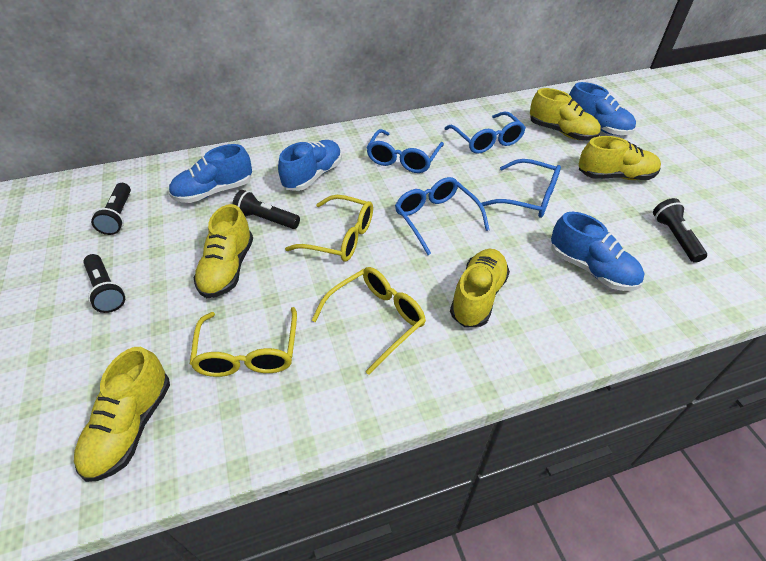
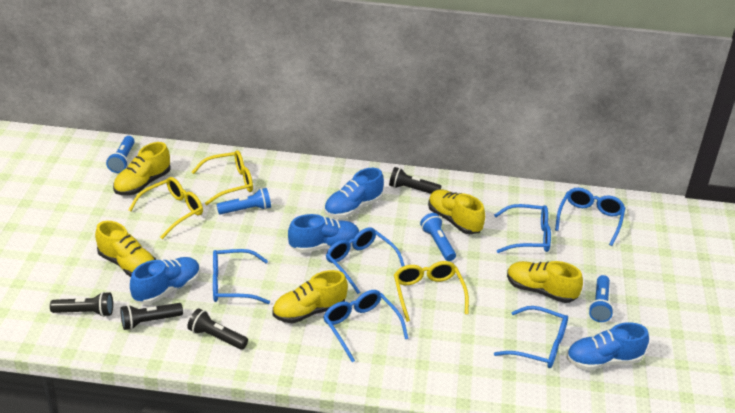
blue flashlight: 0 -> 4
blue glasses: 4 -> 6

